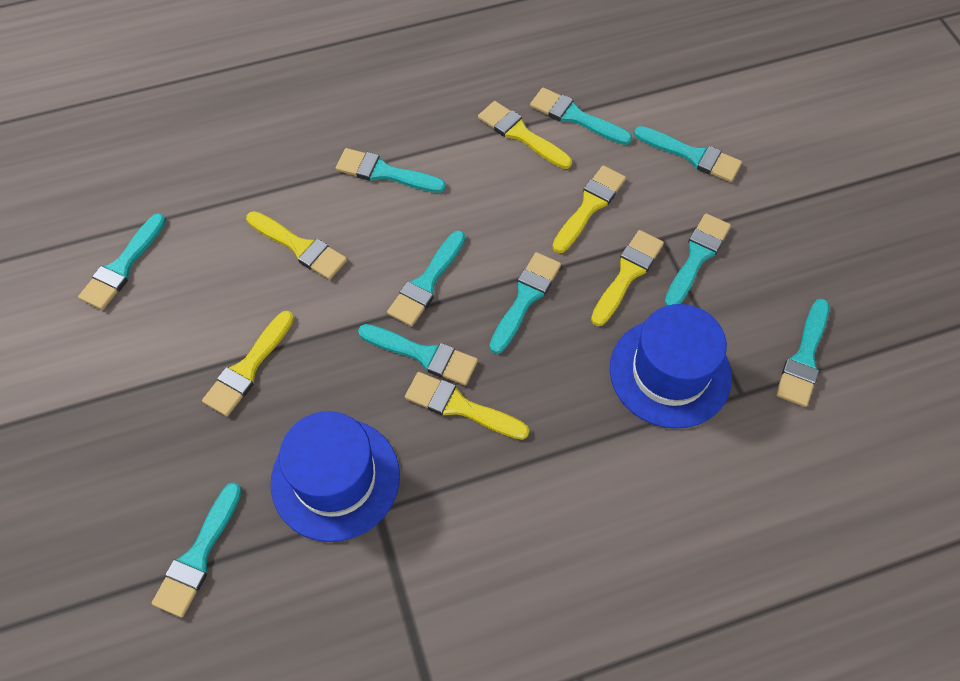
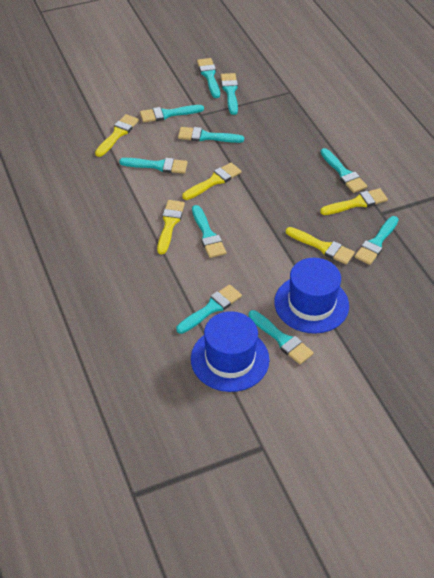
yellow brush: 6 -> 5

